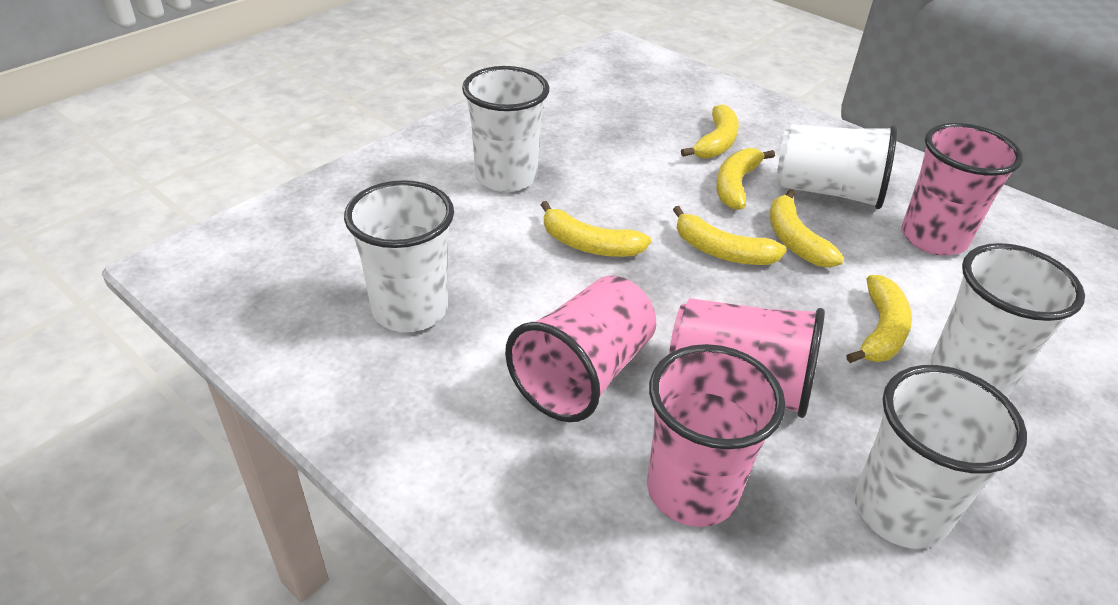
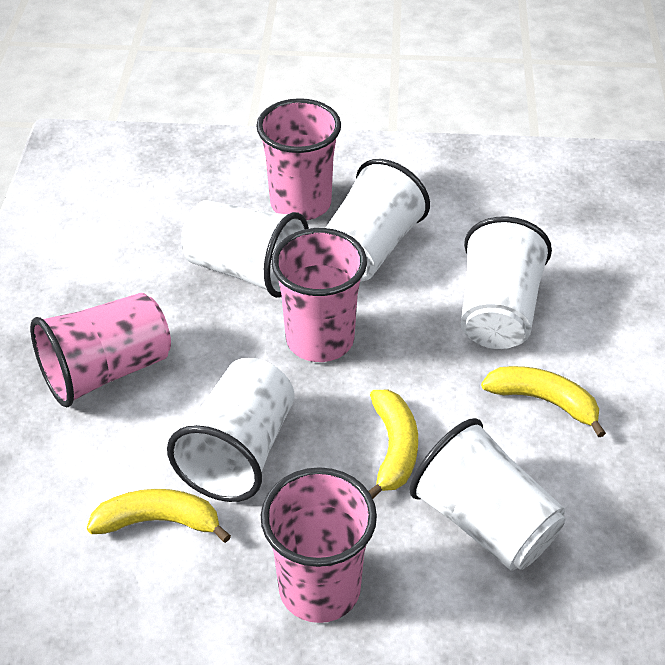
yellow banana: 6 -> 3

